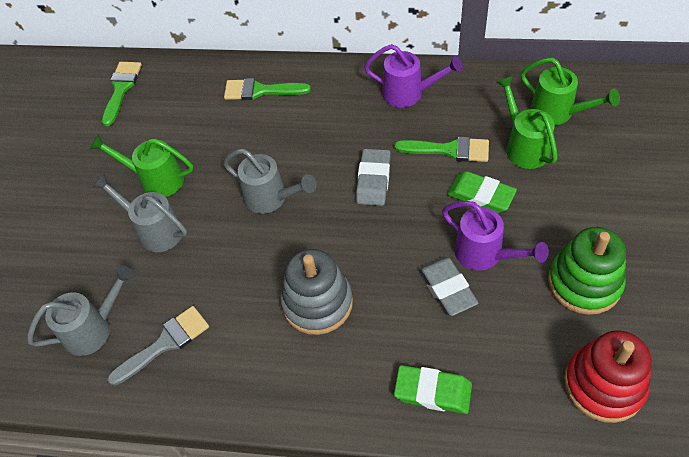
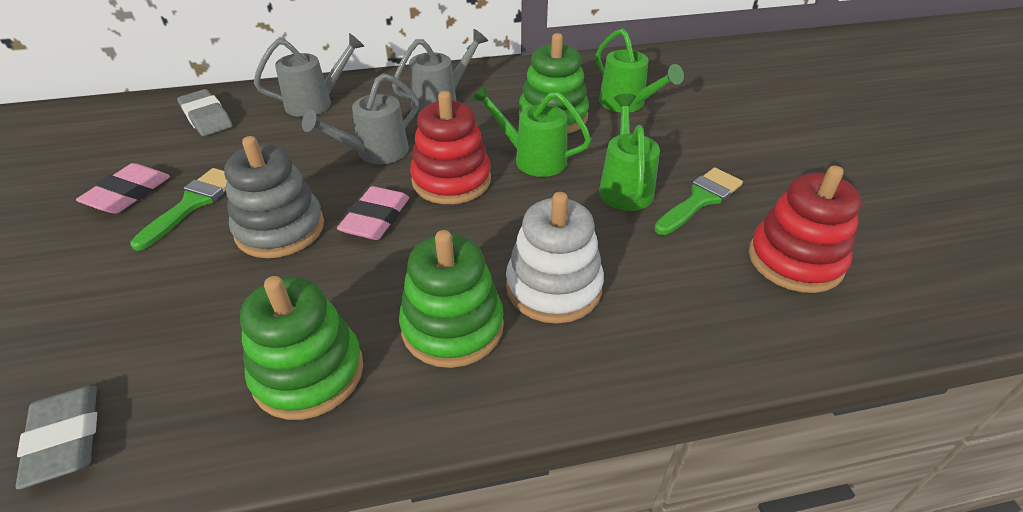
green brush: 3 -> 2
green eraser: 2 -> 0
green stacking toy: 1 -> 3
grey brush: 1 -> 0
pink eraser: 0 -> 2
purple watering can: 2 -> 0
red stacking toy: 1 -> 2
white stacking toy: 0 -> 1

